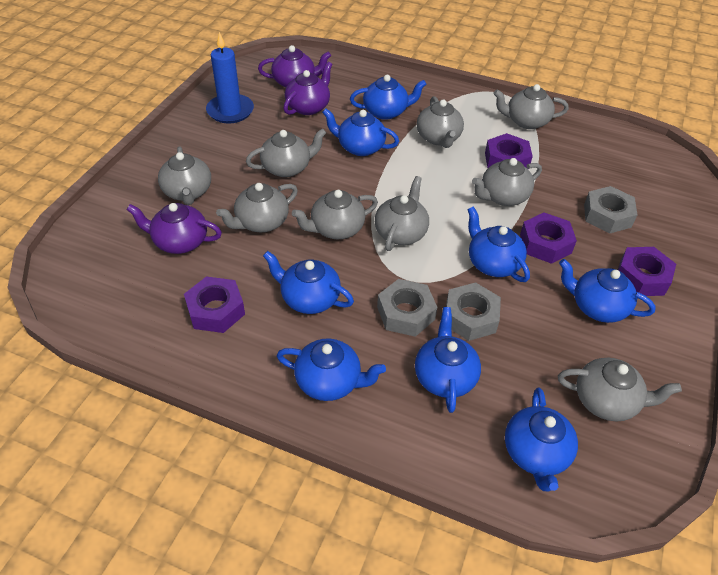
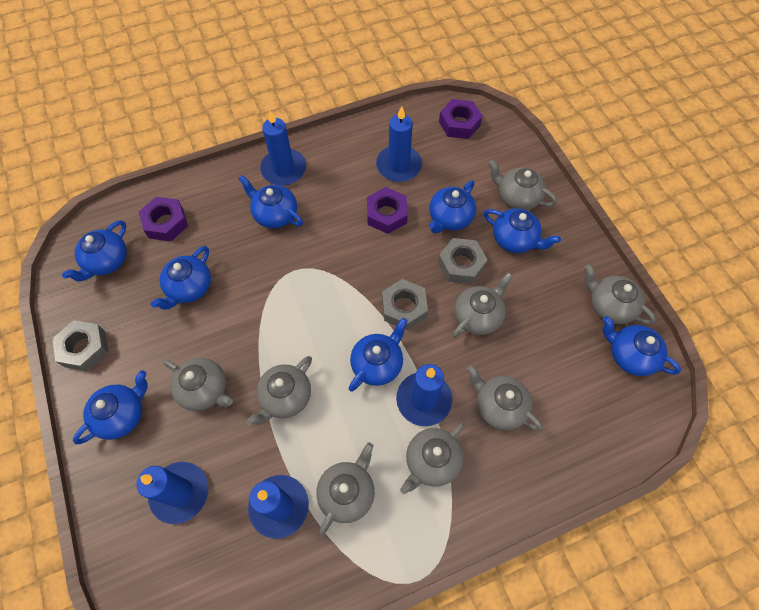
blue candle: 1 -> 5
grey teapot: 9 -> 8
purple nut: 4 -> 3
purple teapot: 3 -> 0

